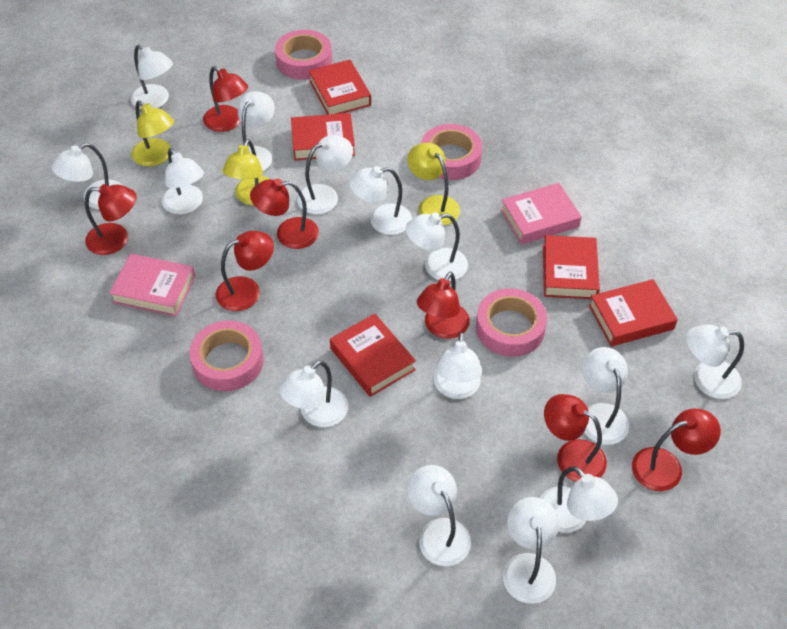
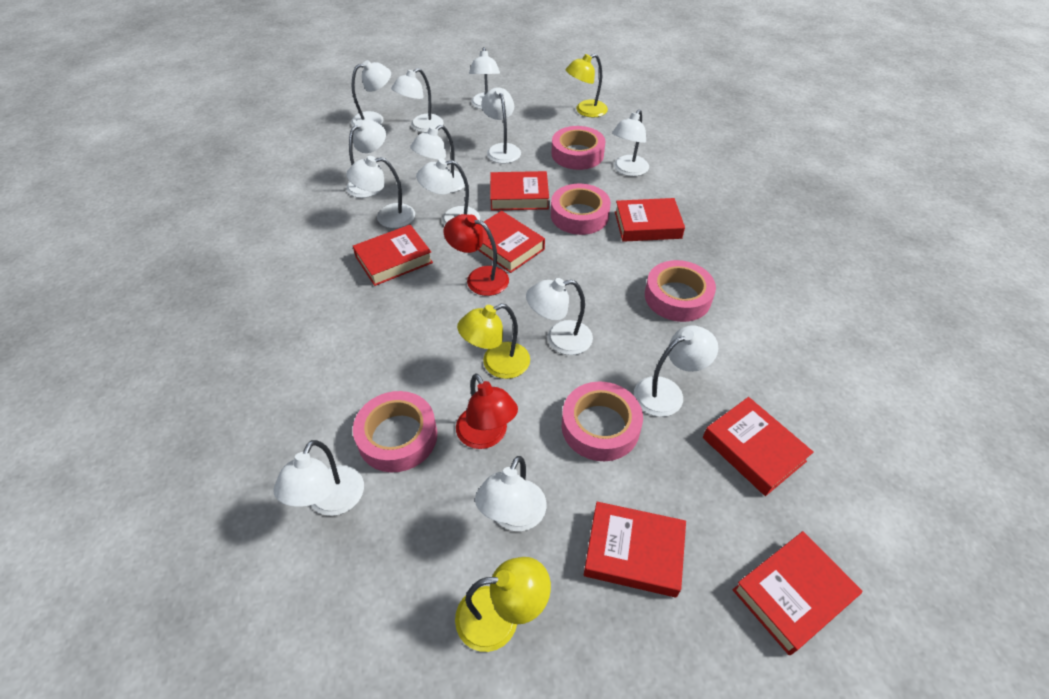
pink book: 2 -> 0
pink tape: 4 -> 5
red book: 5 -> 7
red lamp: 7 -> 2
white lamp: 14 -> 13

